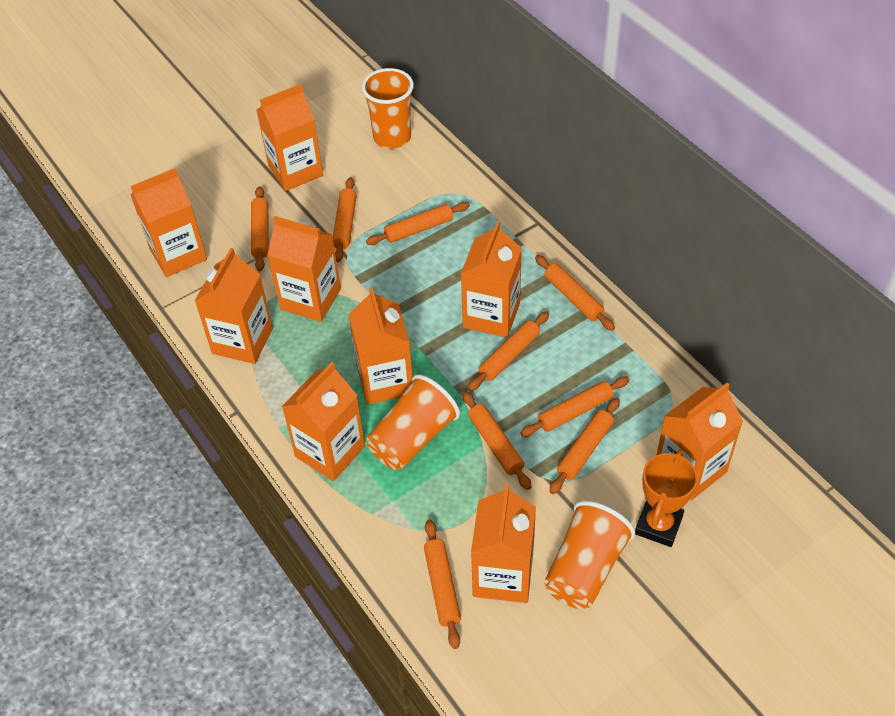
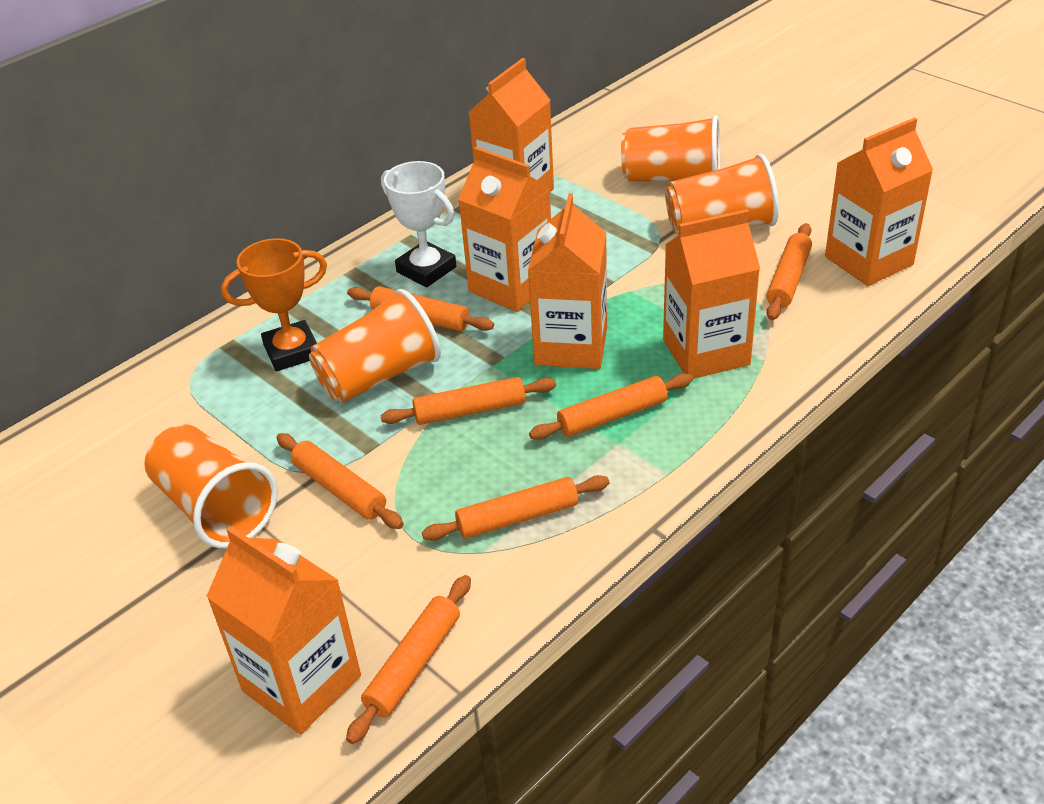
orange carton: 9 -> 6
orange cup: 3 -> 4
orange rolling pin: 9 -> 7
white trophy: 0 -> 1

